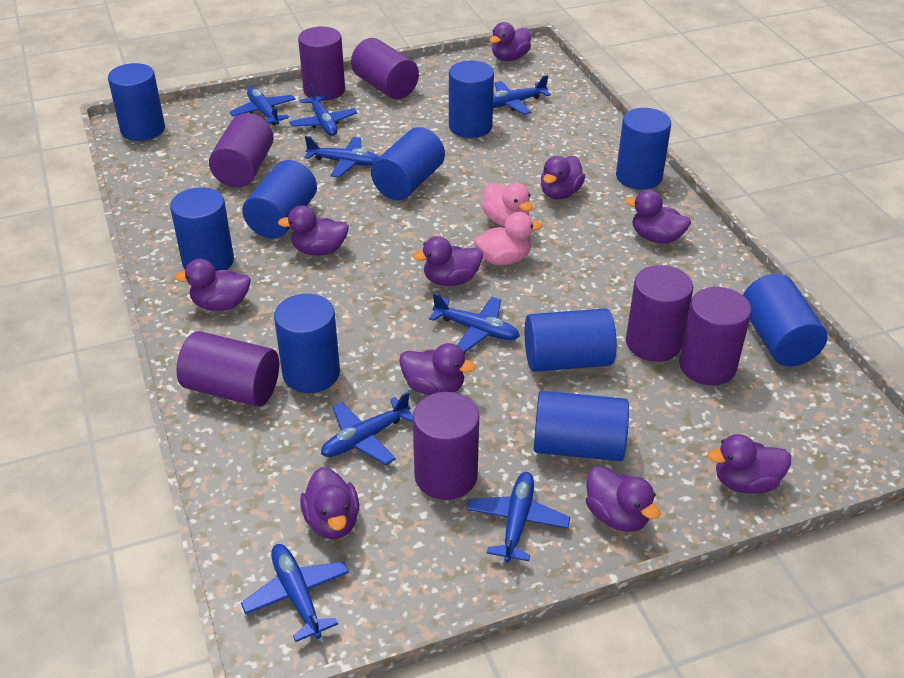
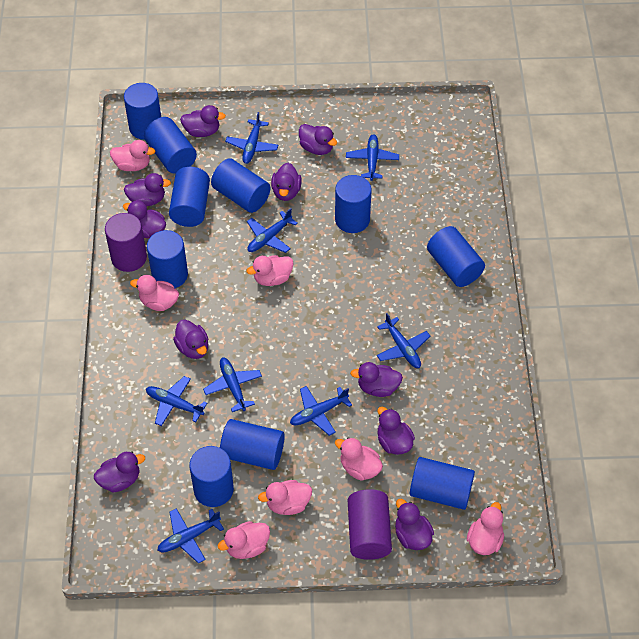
pink duck: 2 -> 7
purple cylinder: 7 -> 2

